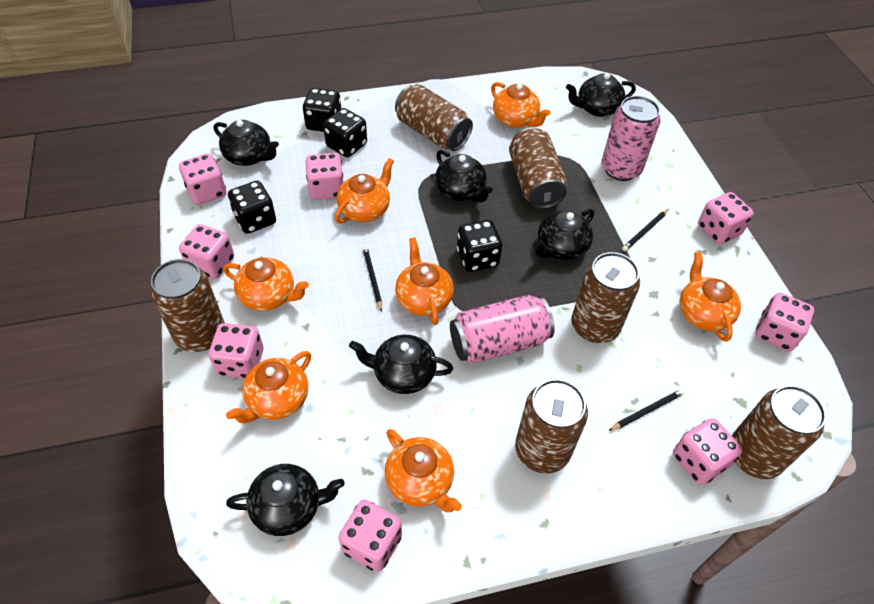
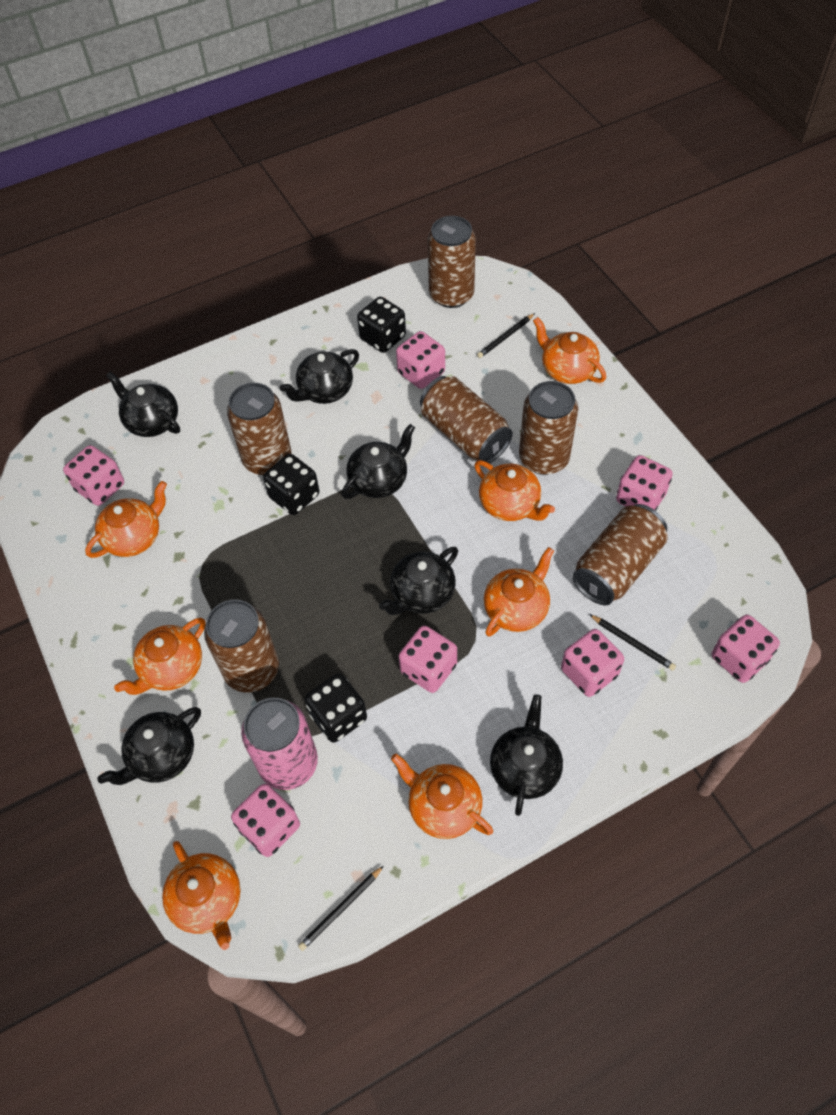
black dice: 4 -> 3
pink can: 2 -> 1
pink dice: 8 -> 7

